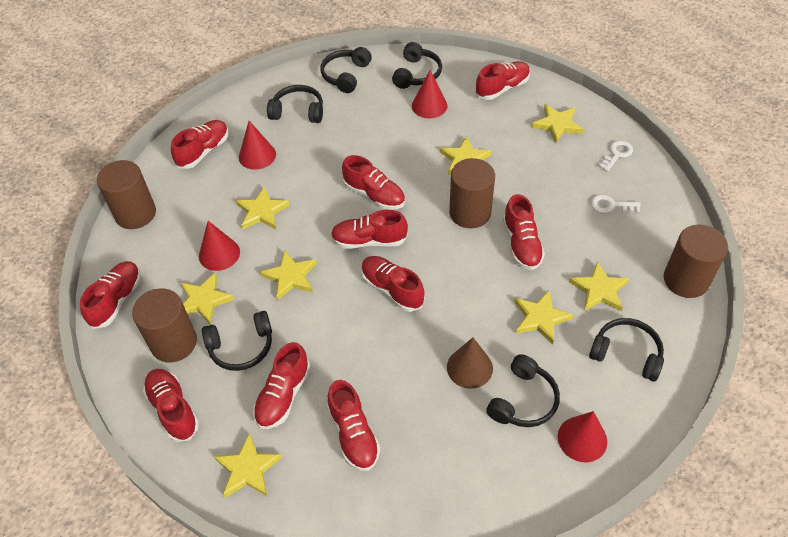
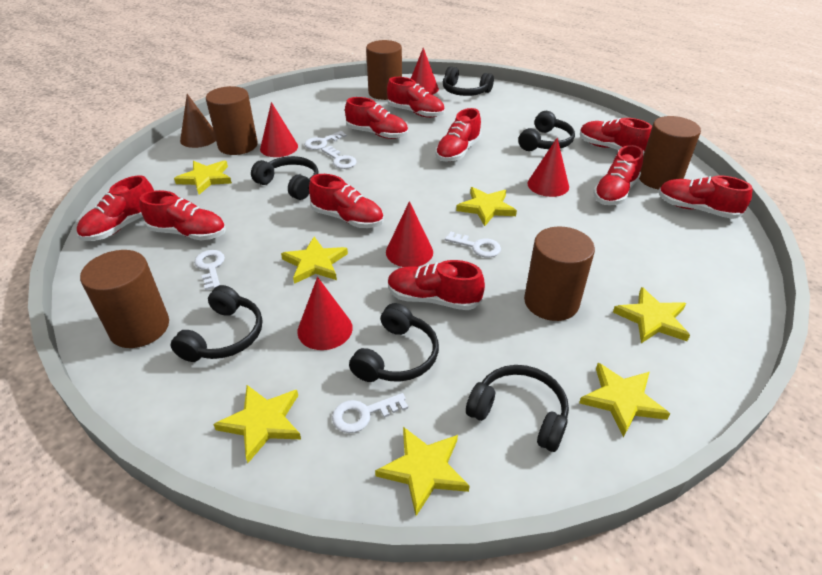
brown cylinder: 4 -> 5
red cone: 4 -> 5
white key: 2 -> 5
yellow star: 8 -> 7

